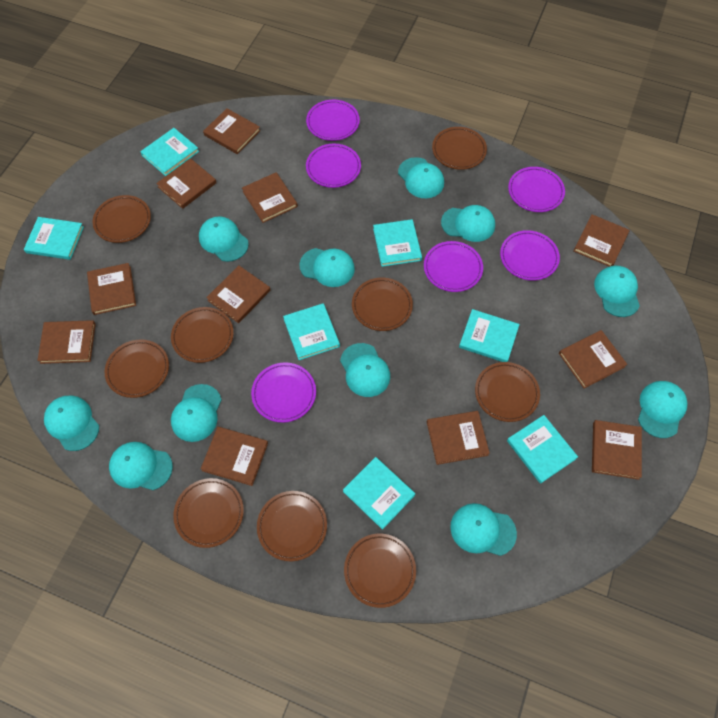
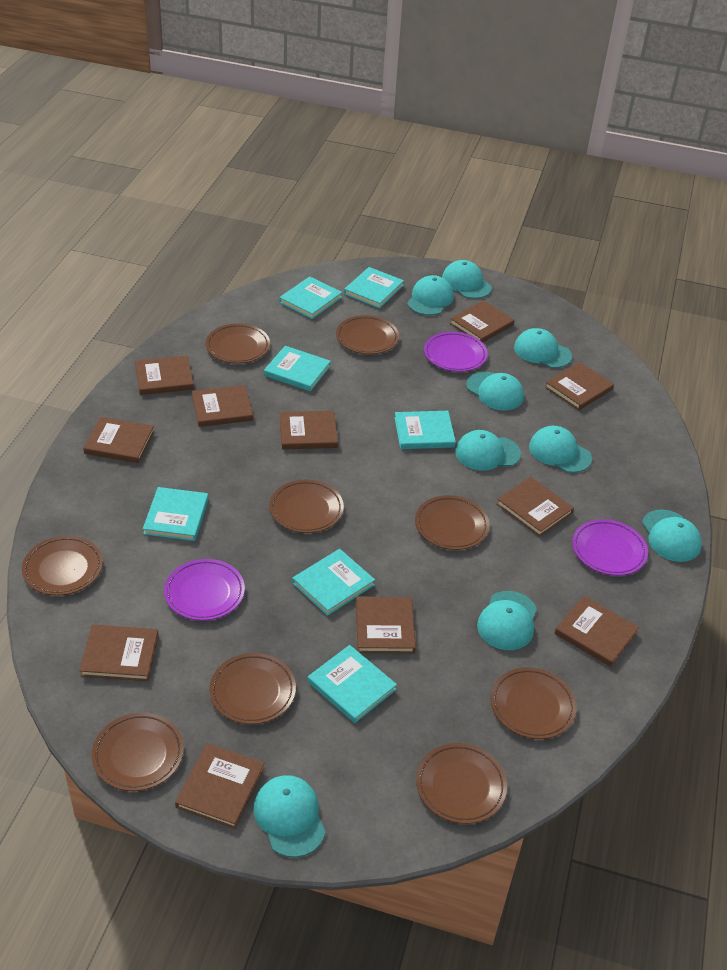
purple plate: 6 -> 3
turquoise cap: 11 -> 9

